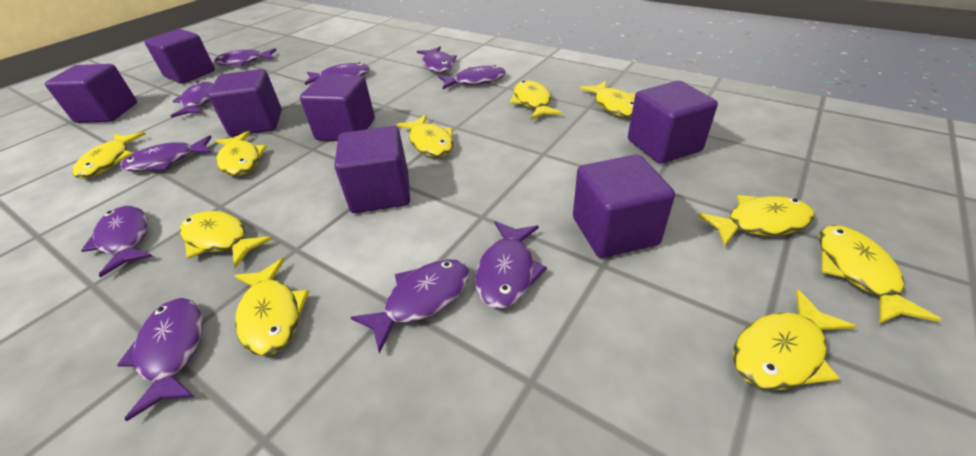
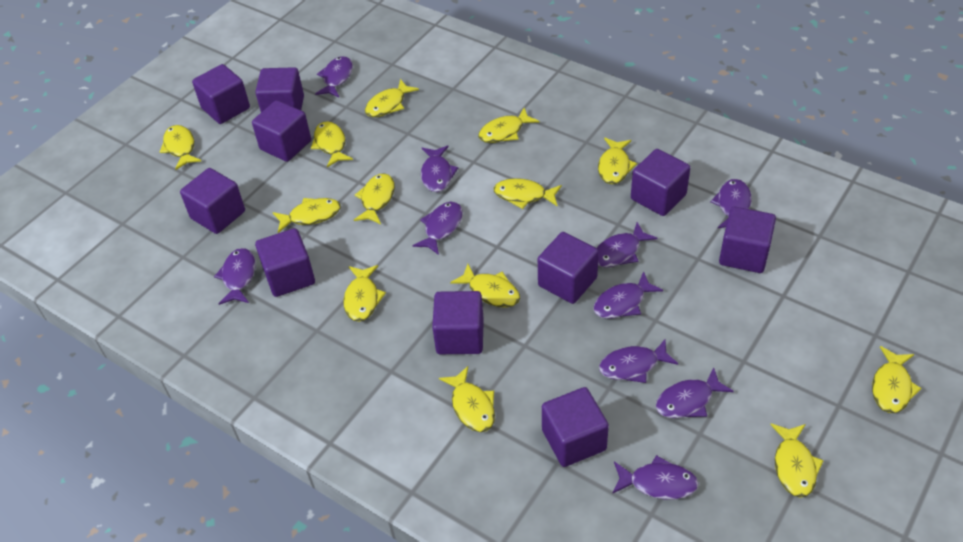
purple cube: 7 -> 10
yellow fish: 10 -> 13

